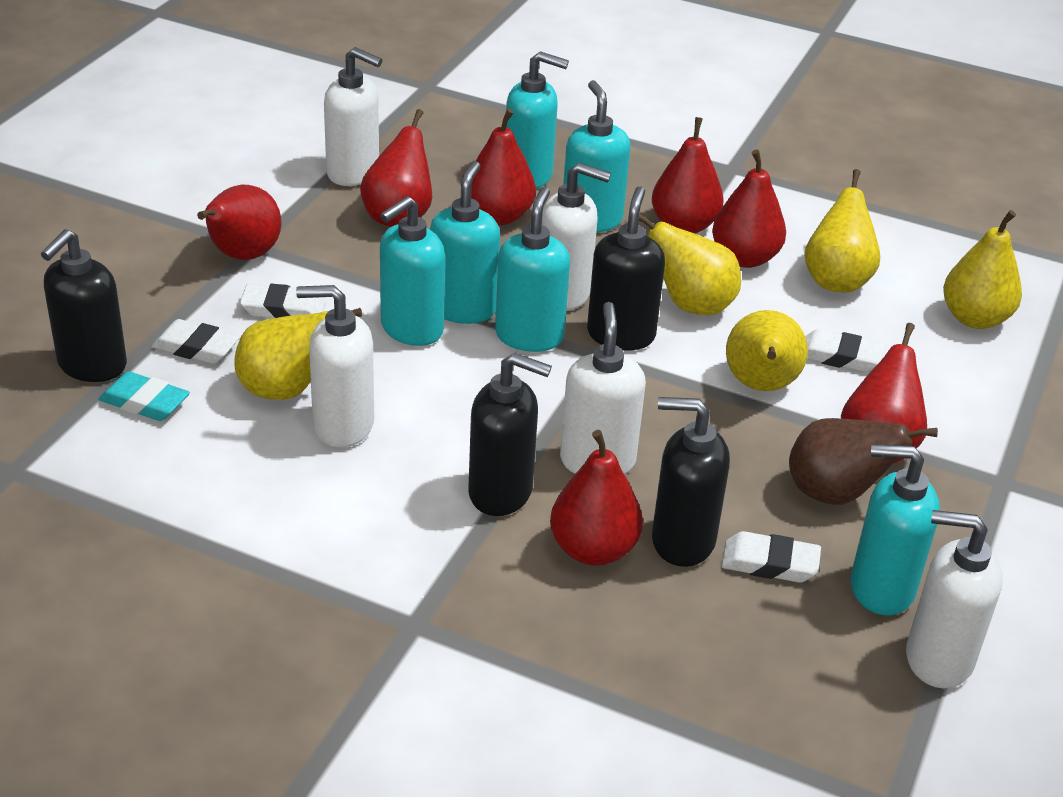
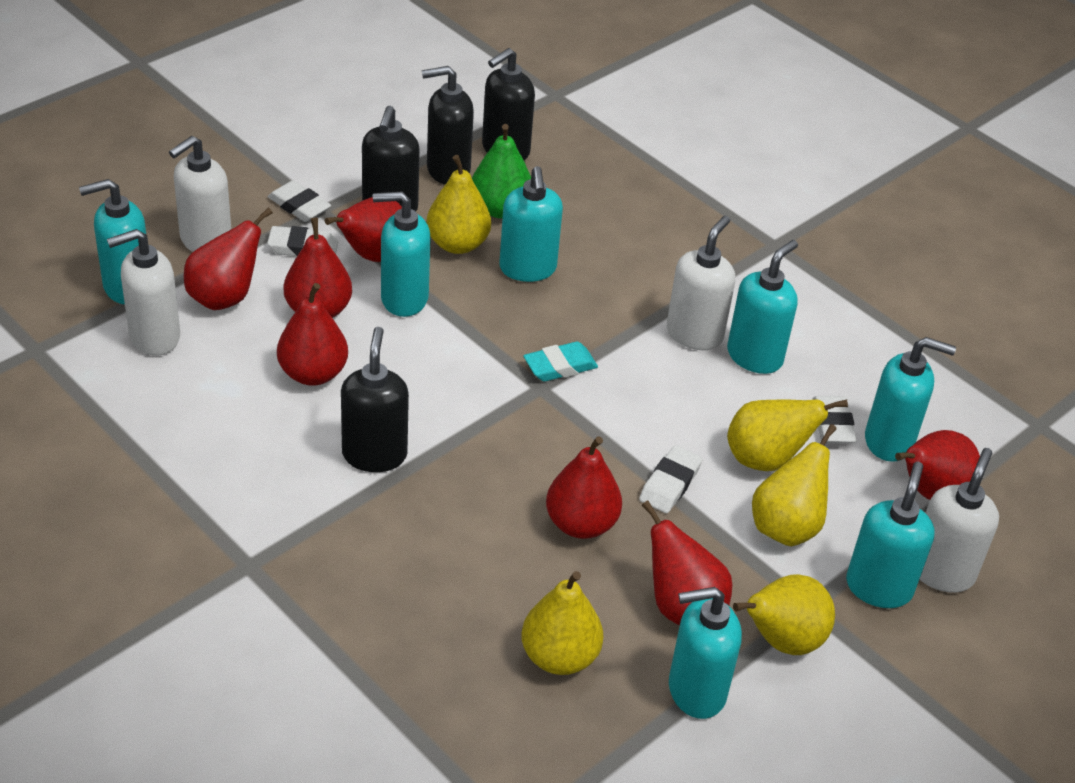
brown pear: 1 -> 0
green pear: 0 -> 1
turquoise soap dispenser: 6 -> 7
white soap dispenser: 5 -> 4

